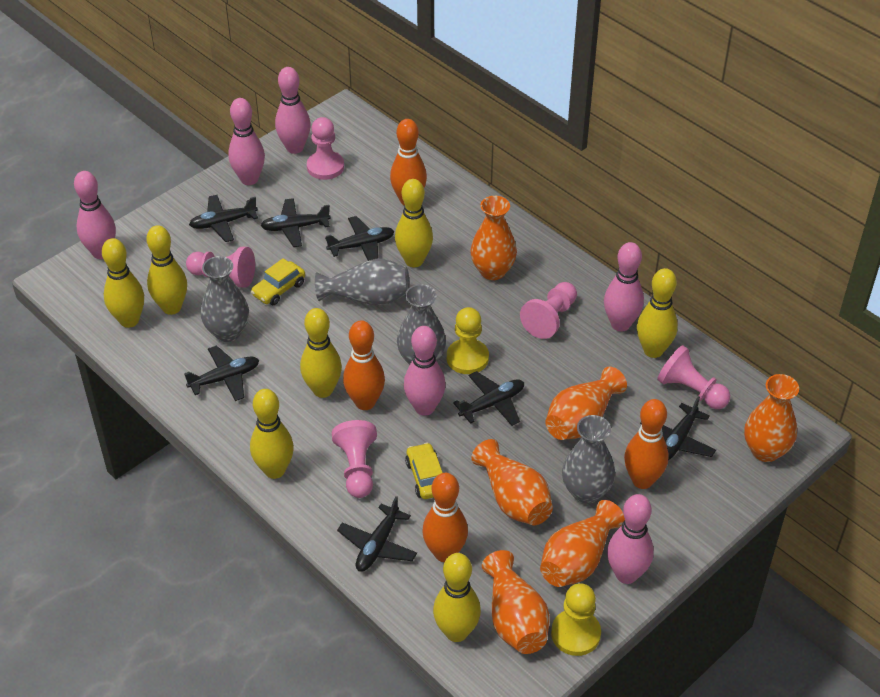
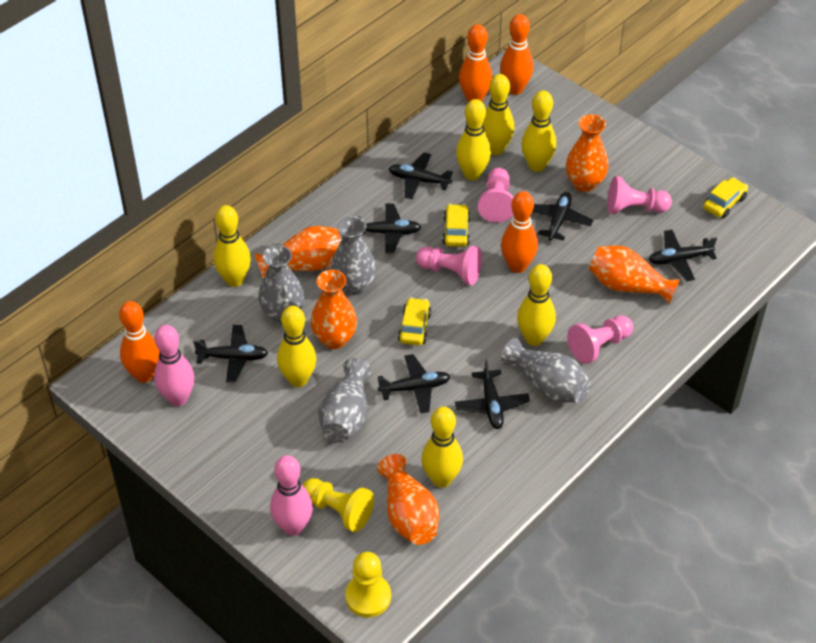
orange vase: 6 -> 5
pink bowling pin: 6 -> 2
pink pawn: 5 -> 4
yellow car: 2 -> 3

